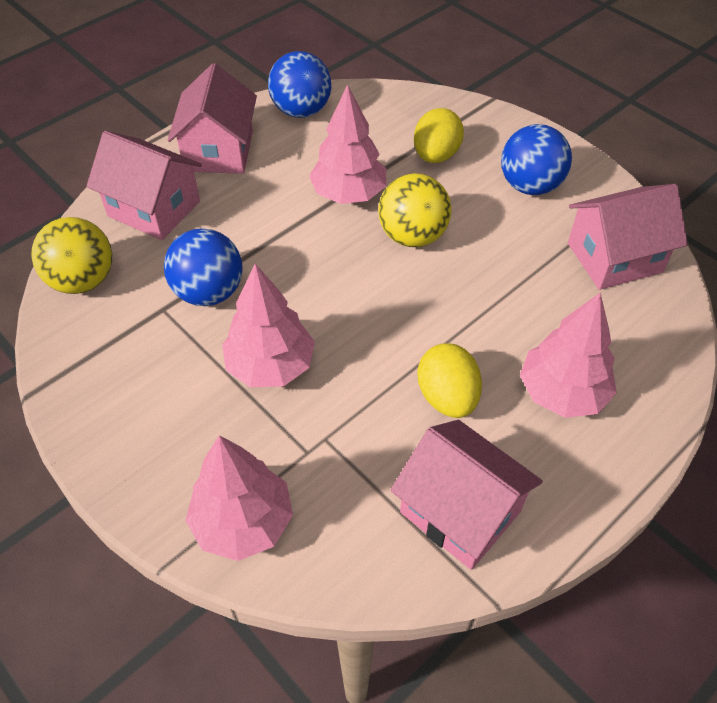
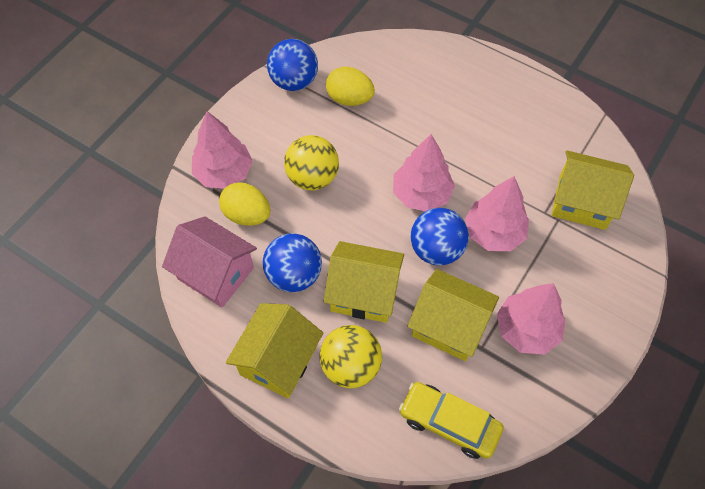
pink house: 4 -> 1
yellow car: 0 -> 1
yellow house: 0 -> 4

